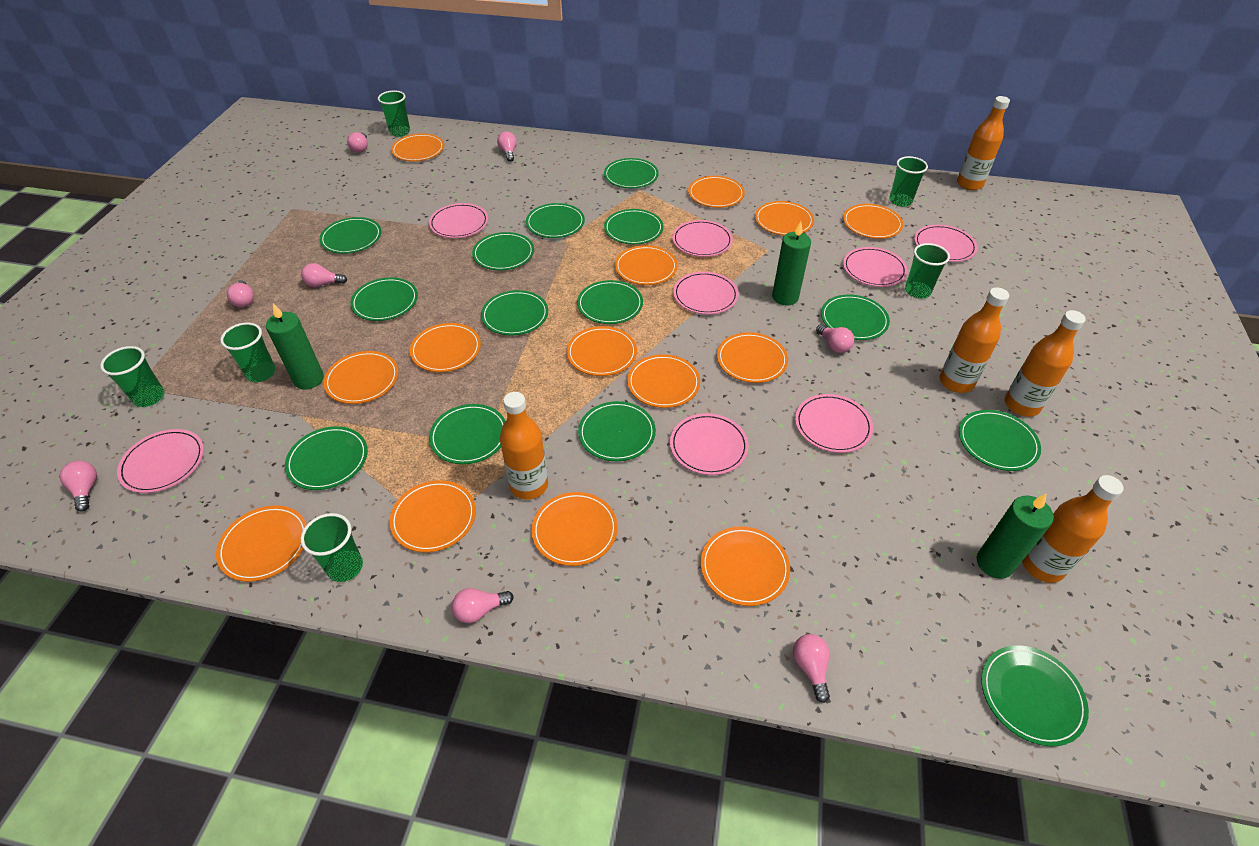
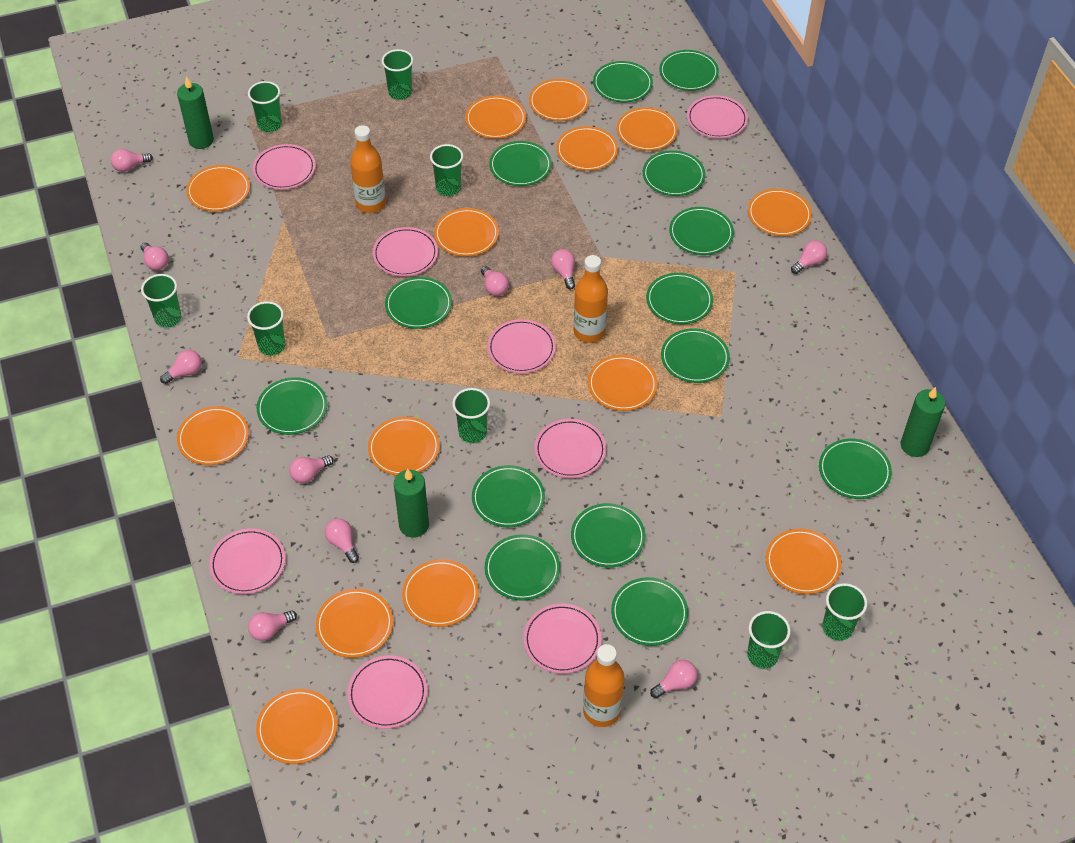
green cup: 6 -> 8
orange bottle: 5 -> 3
pink light bulb: 8 -> 10

